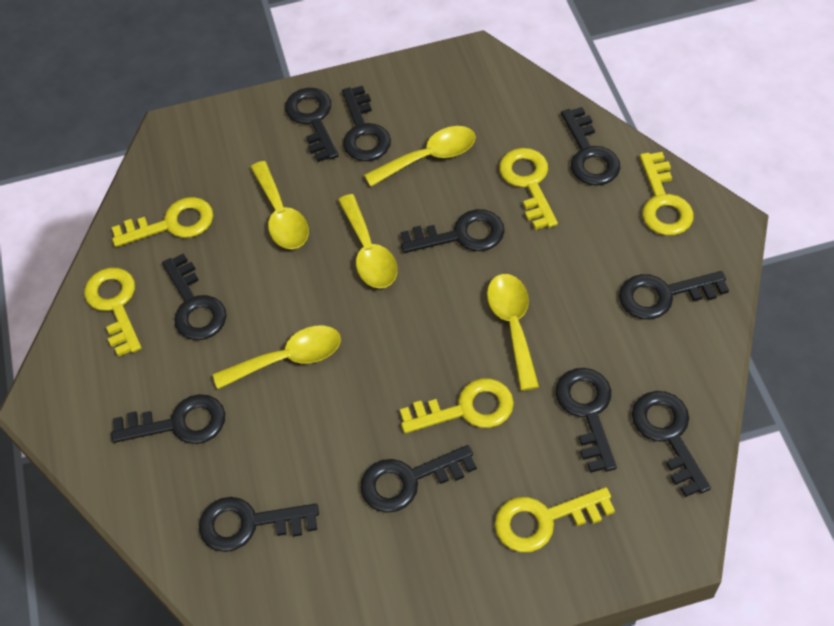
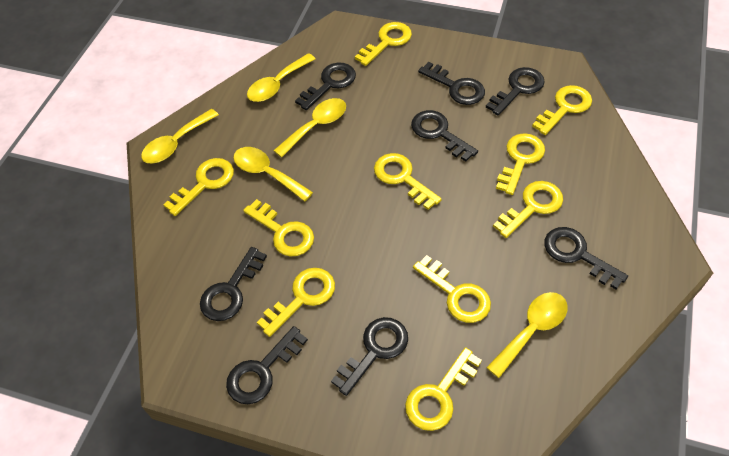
black key: 11 -> 8
yellow key: 6 -> 10

